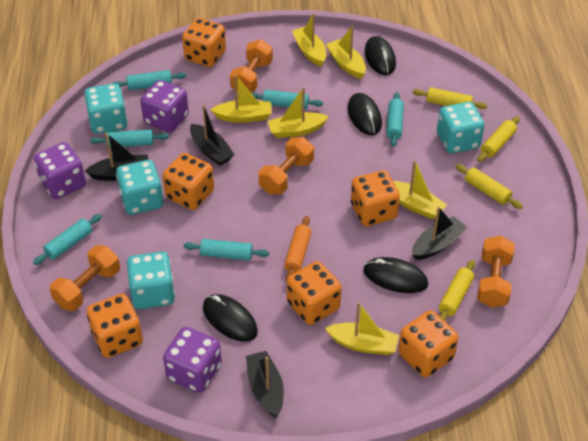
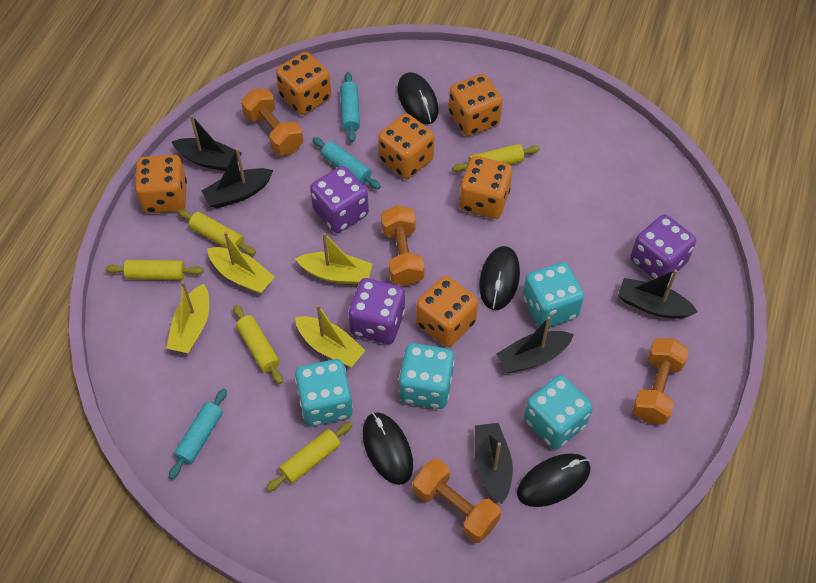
black boat: 4 -> 5
orange rolling pin: 1 -> 0
turquoise rolling pin: 6 -> 3
yellow boat: 6 -> 4
yellow rolling pin: 4 -> 5

